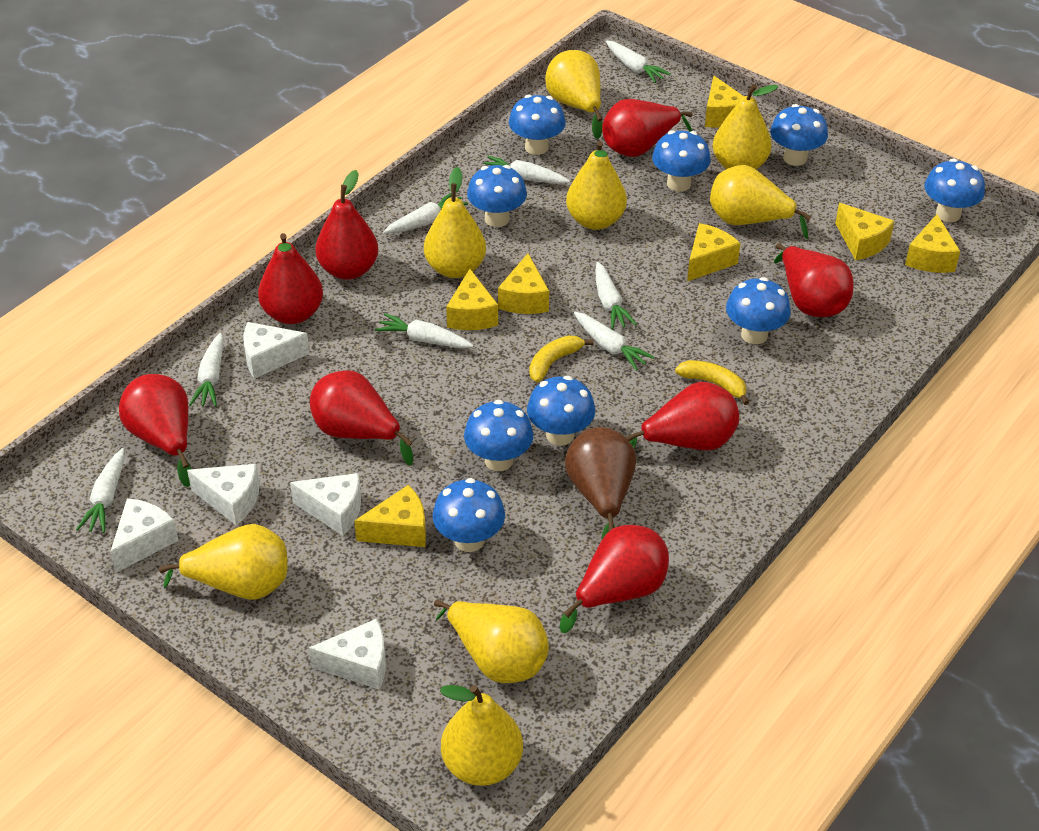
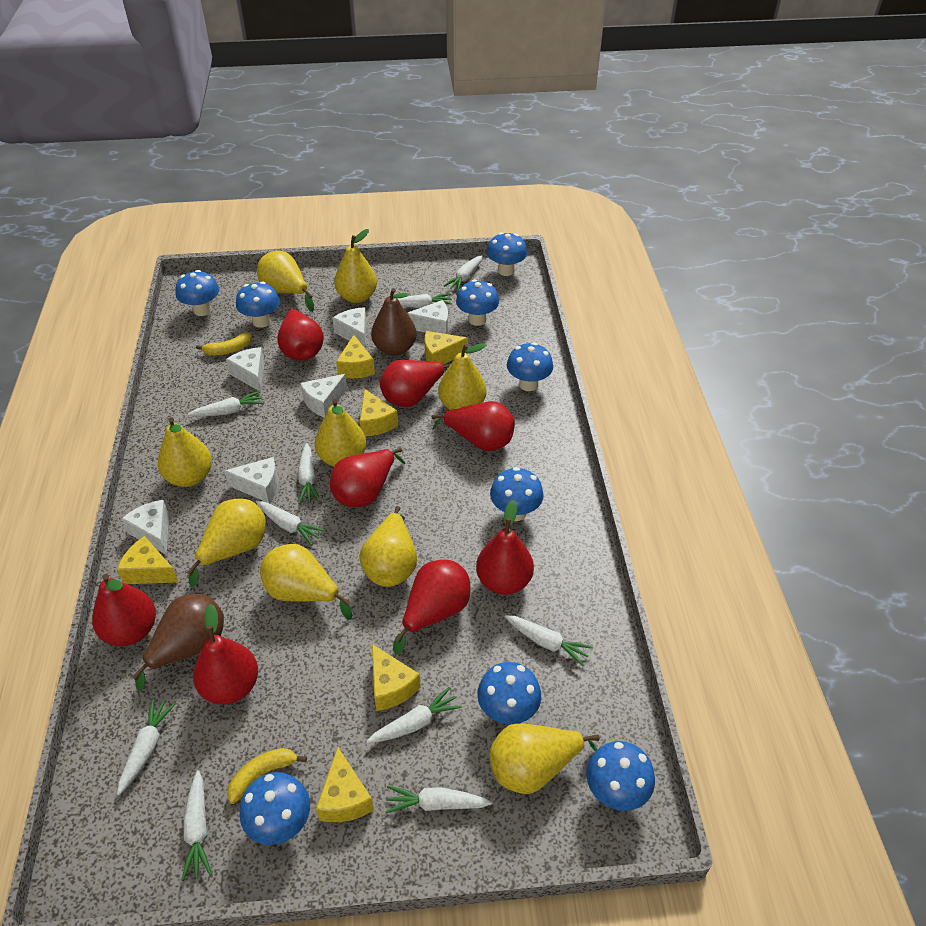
brown pear: 1 -> 2
white carrot: 8 -> 10
white cheese: 5 -> 6
yellow cheese: 7 -> 6
yellow pear: 8 -> 9

